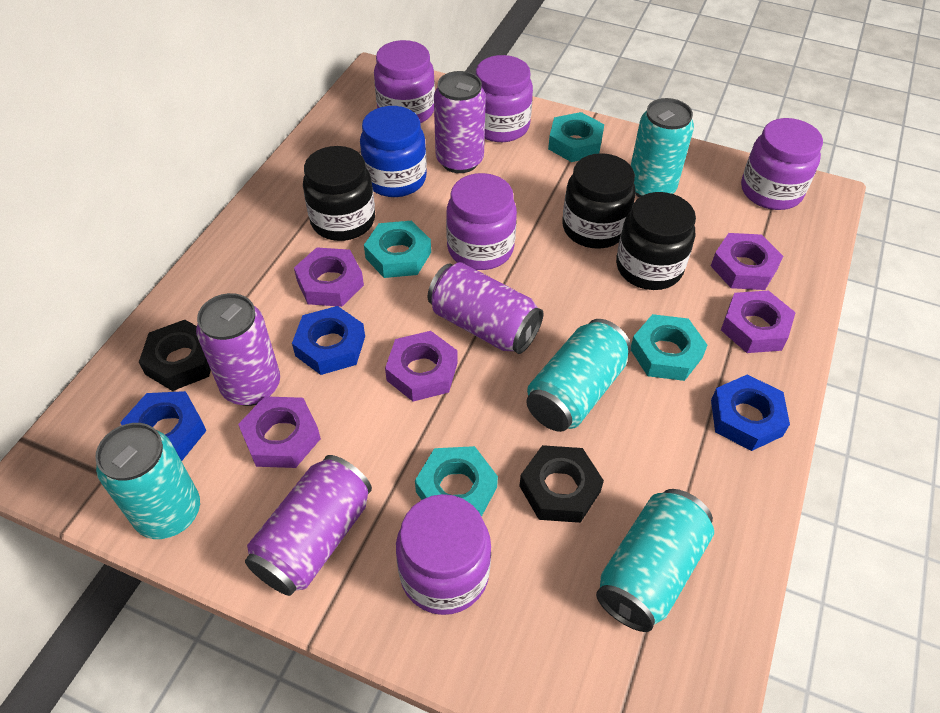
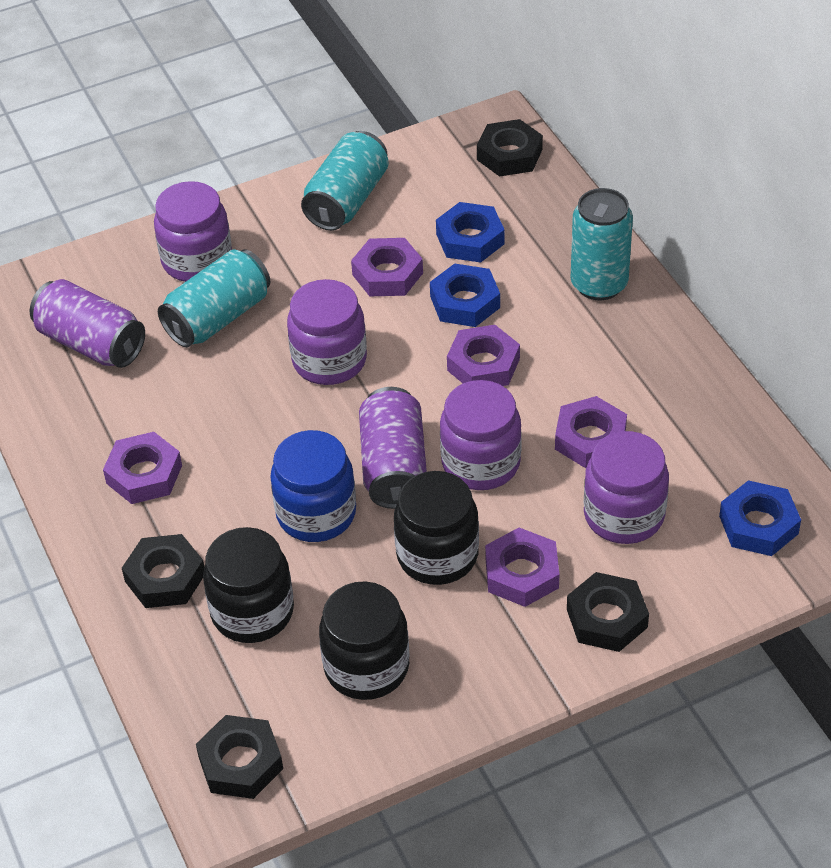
black nut: 2 -> 4
purple can: 4 -> 2
purple jar: 5 -> 4
turquoise can: 4 -> 3
turquoise nut: 4 -> 0

